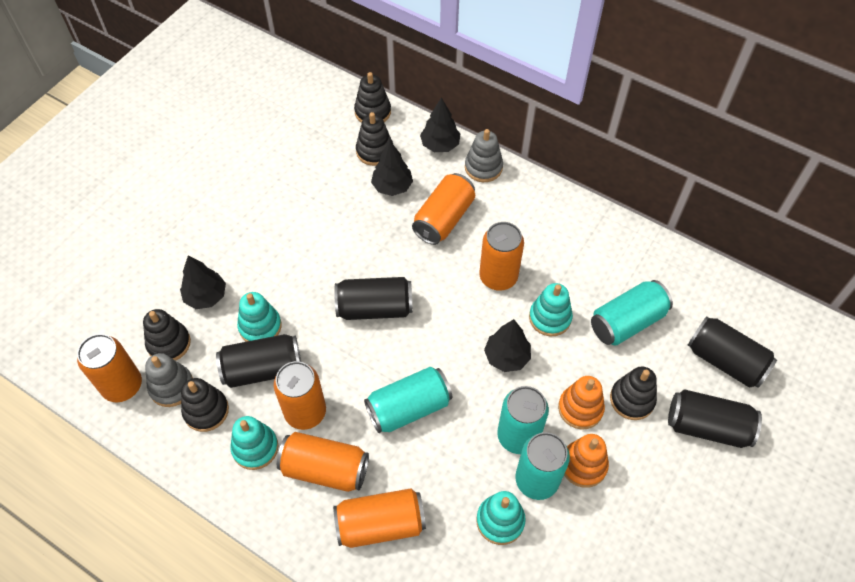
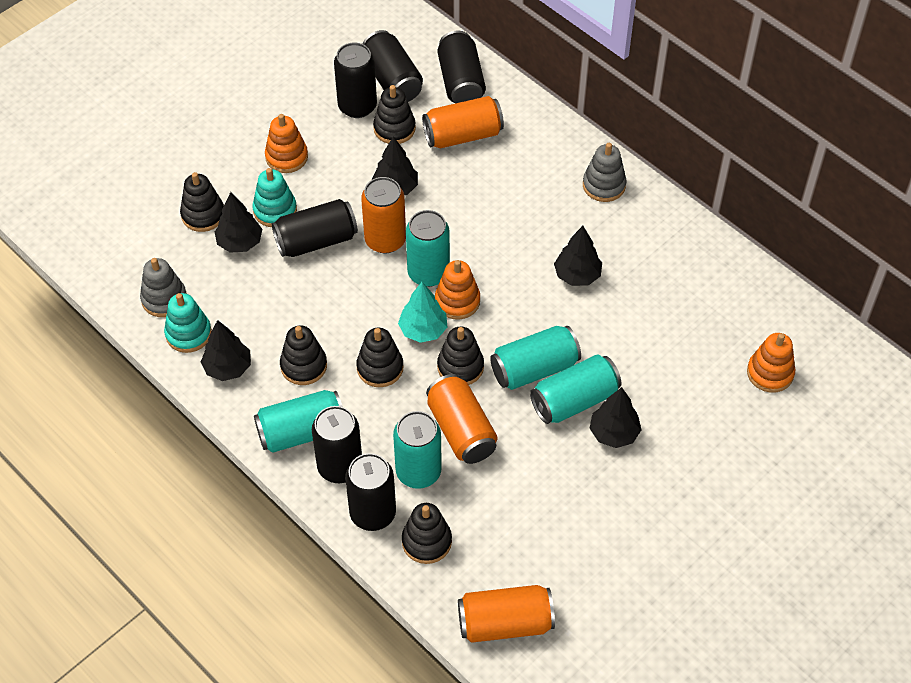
black can: 4 -> 6
black stacking toy: 5 -> 6
black tree: 4 -> 5
orange can: 6 -> 4
orange stacking toy: 2 -> 3
turquoise can: 4 -> 5
turquoise stacking toy: 4 -> 2
turquoise tree: 0 -> 1

